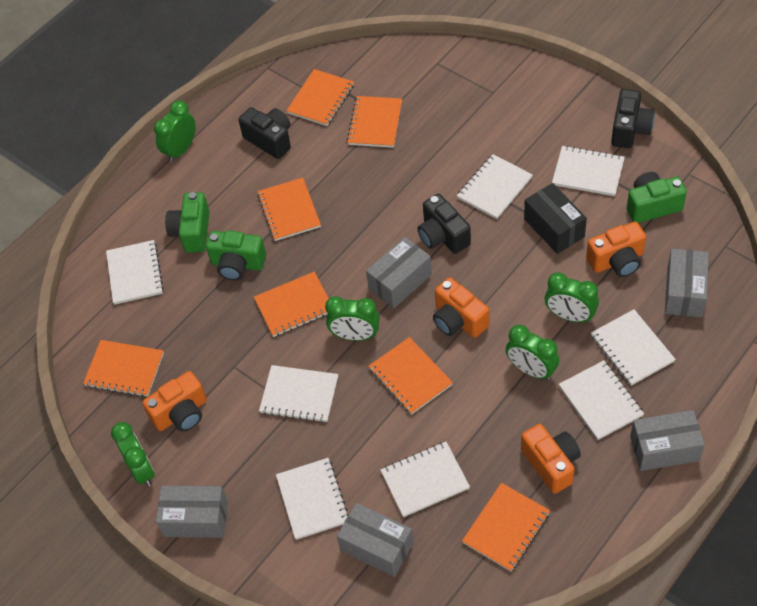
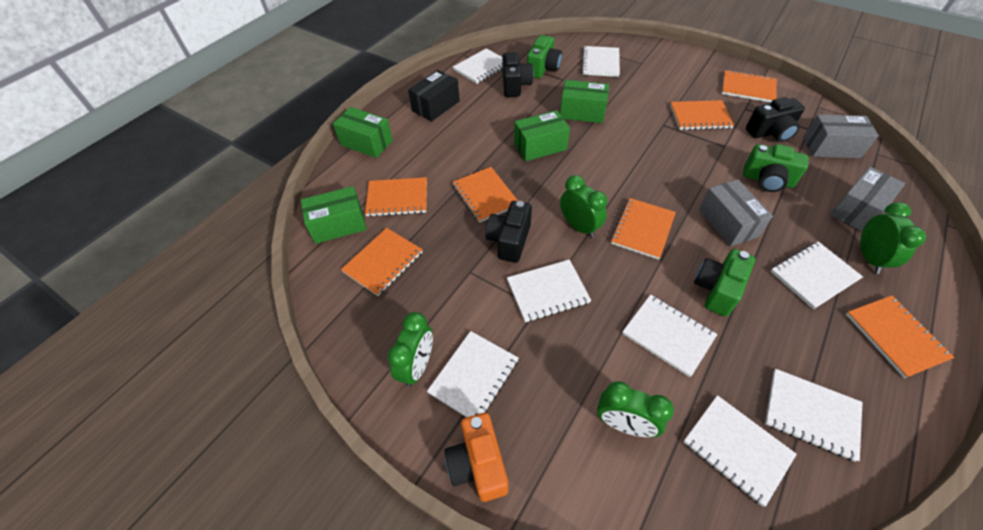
green box: 0 -> 4
green clock: 5 -> 4
grey box: 5 -> 3
orange camera: 4 -> 1

